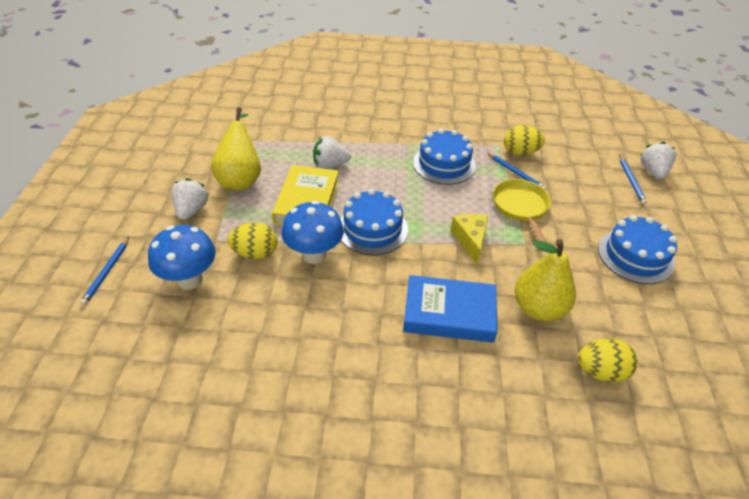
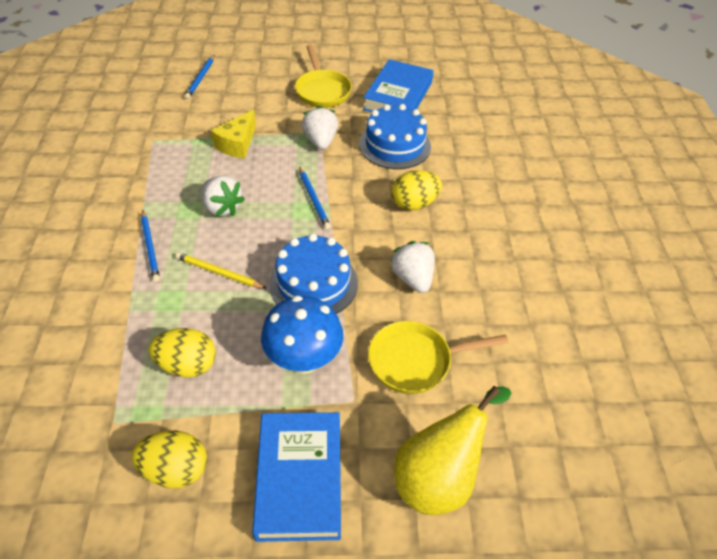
blue book: 1 -> 2
blue cake: 3 -> 2
blue mushroom: 2 -> 1
yellow book: 1 -> 0
yellow pan: 1 -> 2
yellow pear: 2 -> 1
yellow pencil: 0 -> 1

